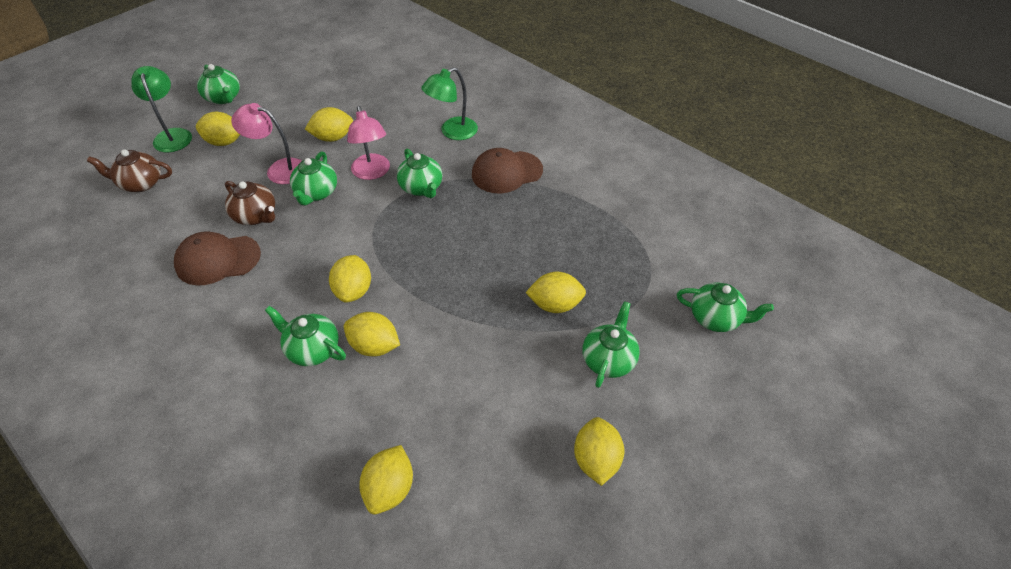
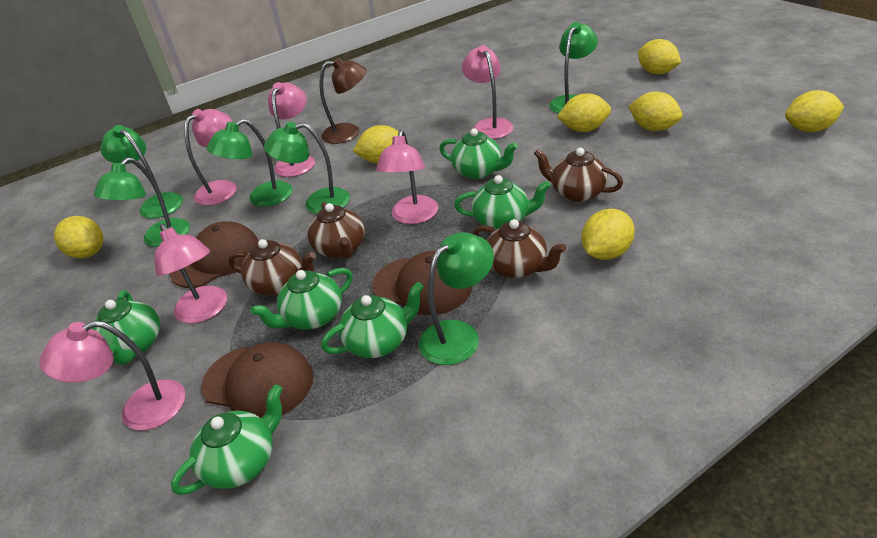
brown cap: 2 -> 3
brown lamp: 0 -> 1
brown teapot: 2 -> 4
green lamp: 2 -> 6
pink lamp: 2 -> 6

